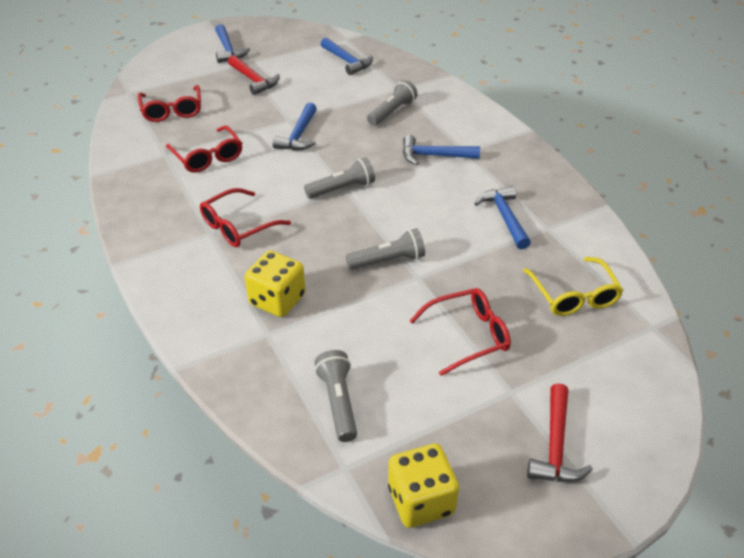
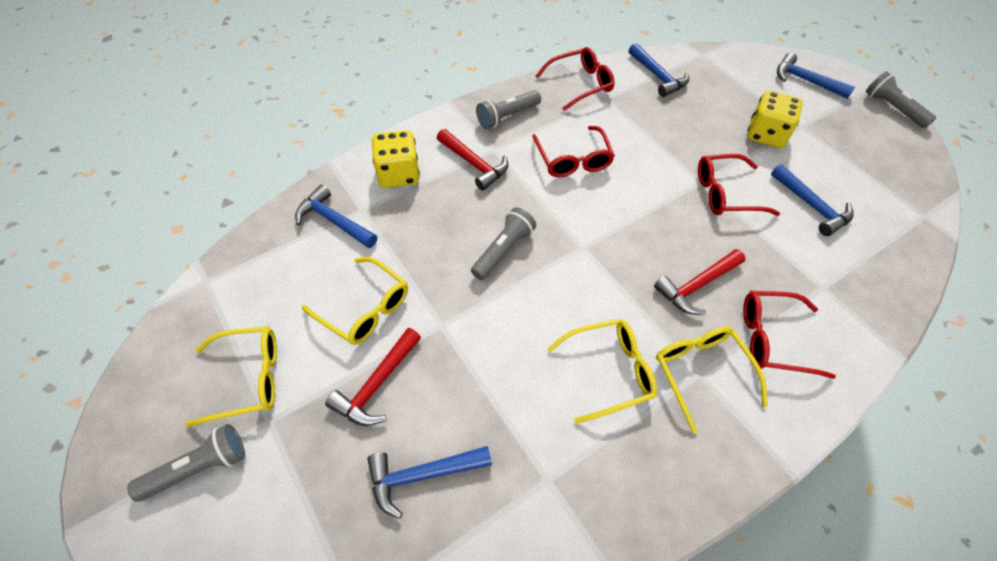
red hammer: 2 -> 3
yellow glasses: 1 -> 4

